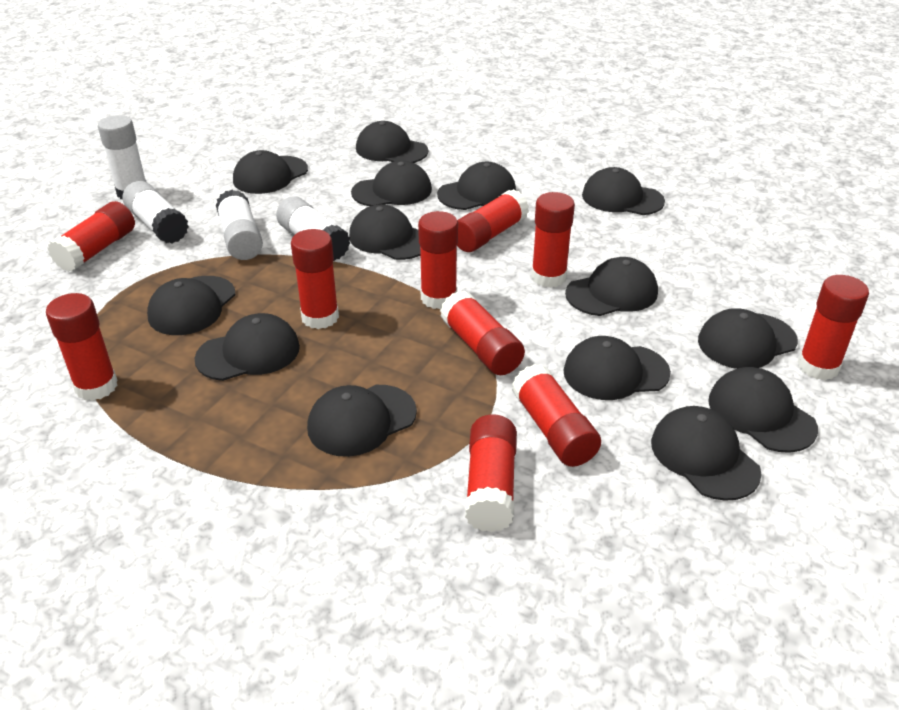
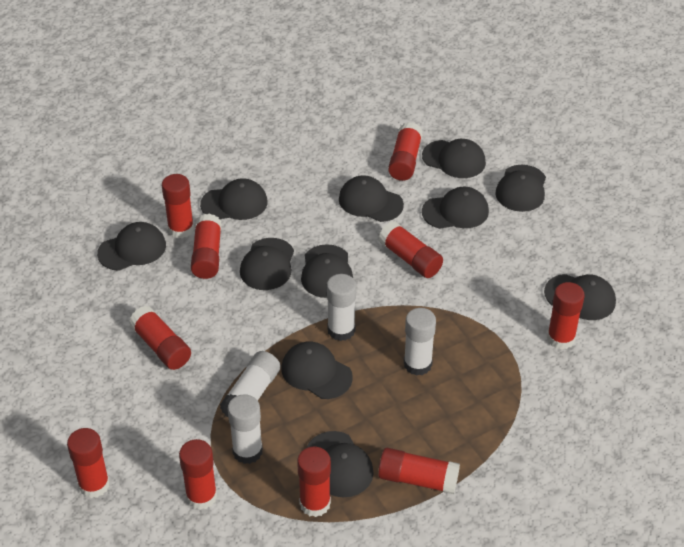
black cap: 14 -> 11

